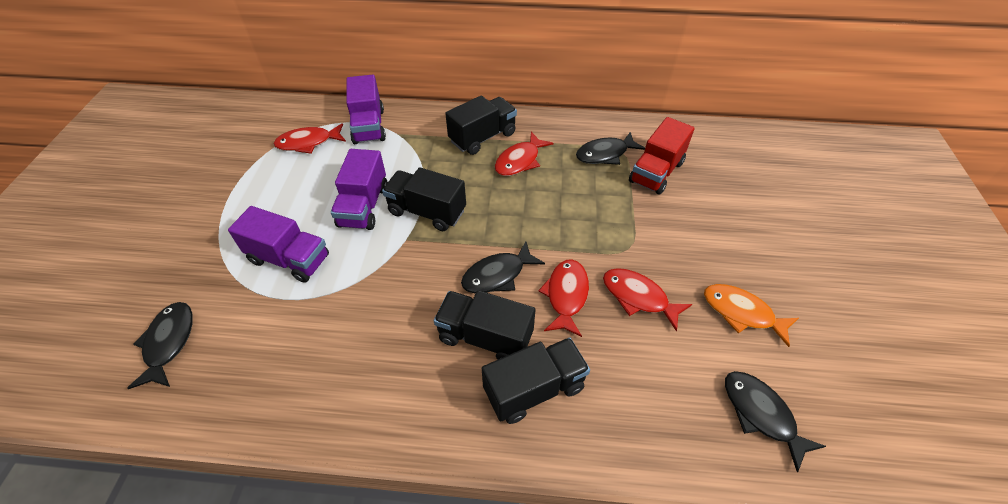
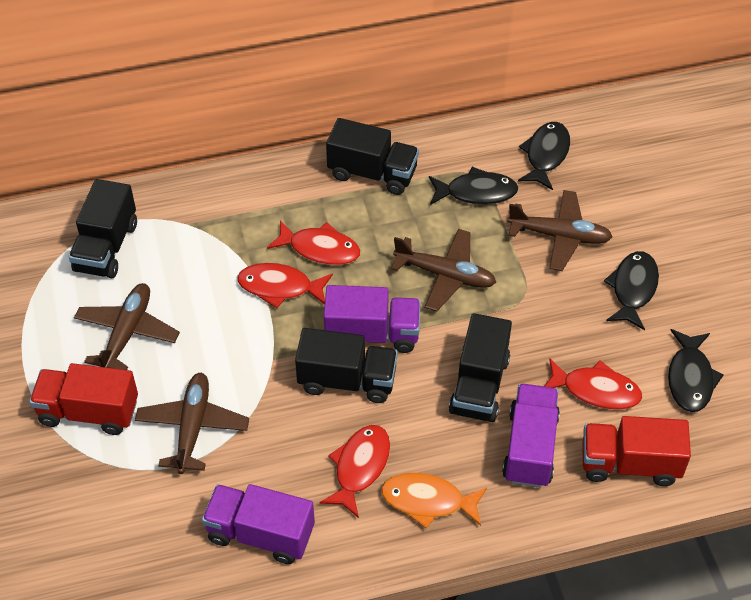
brown plane: 0 -> 4
red truck: 1 -> 2

